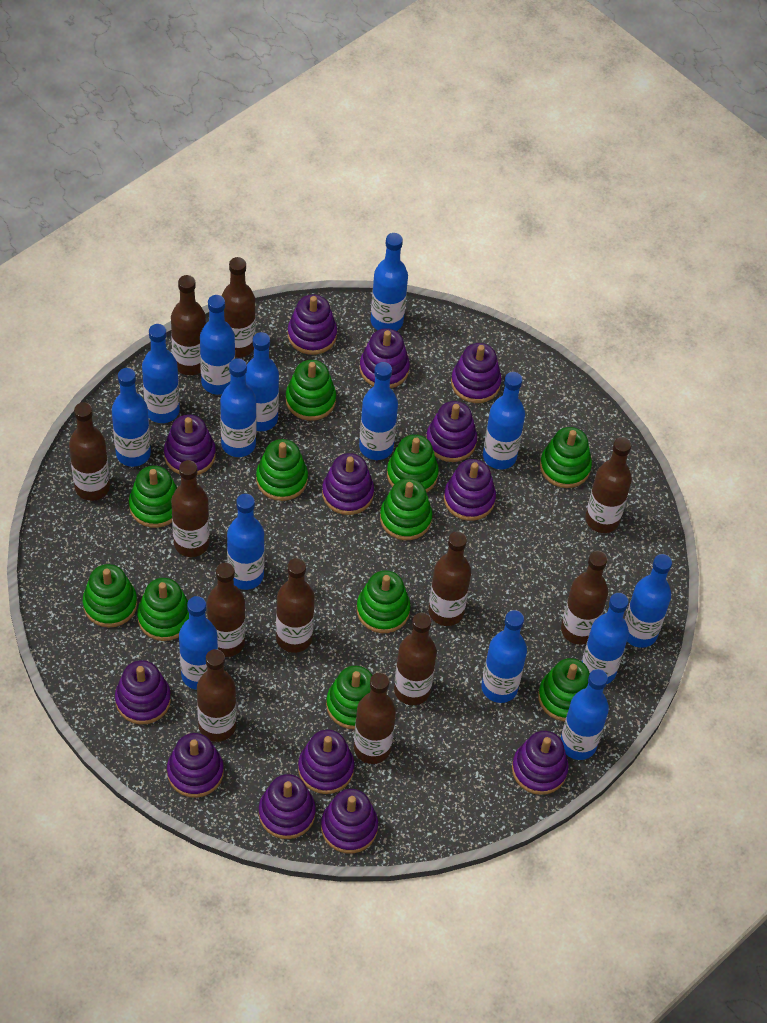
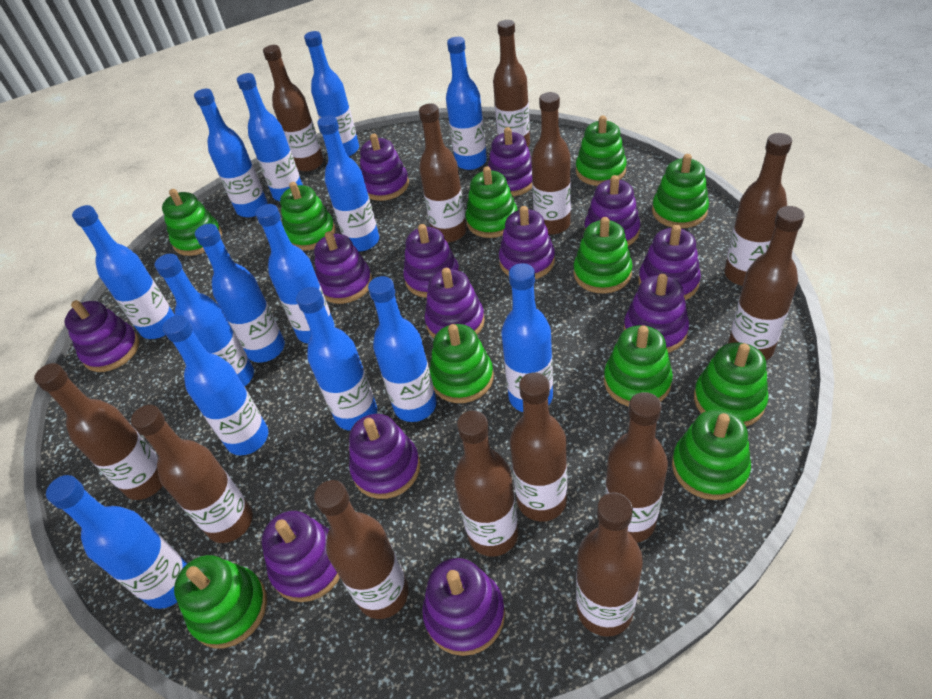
brown bottle: 12 -> 13

